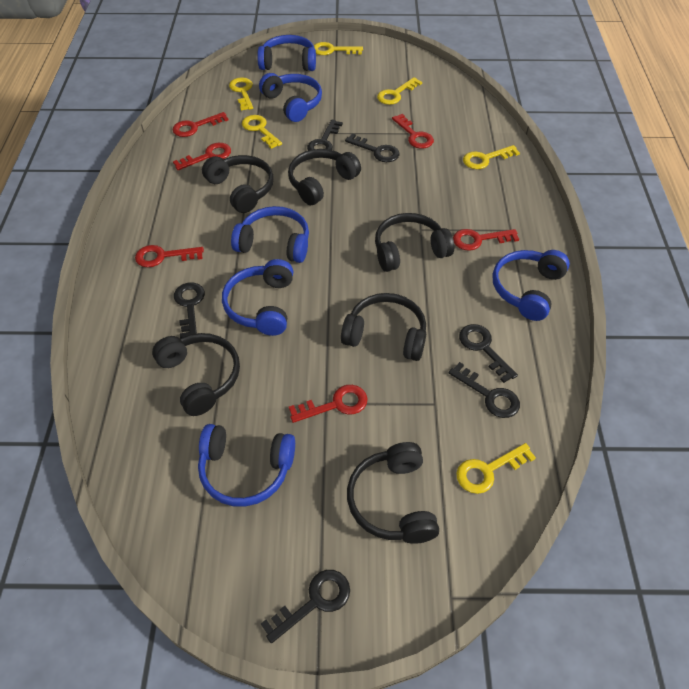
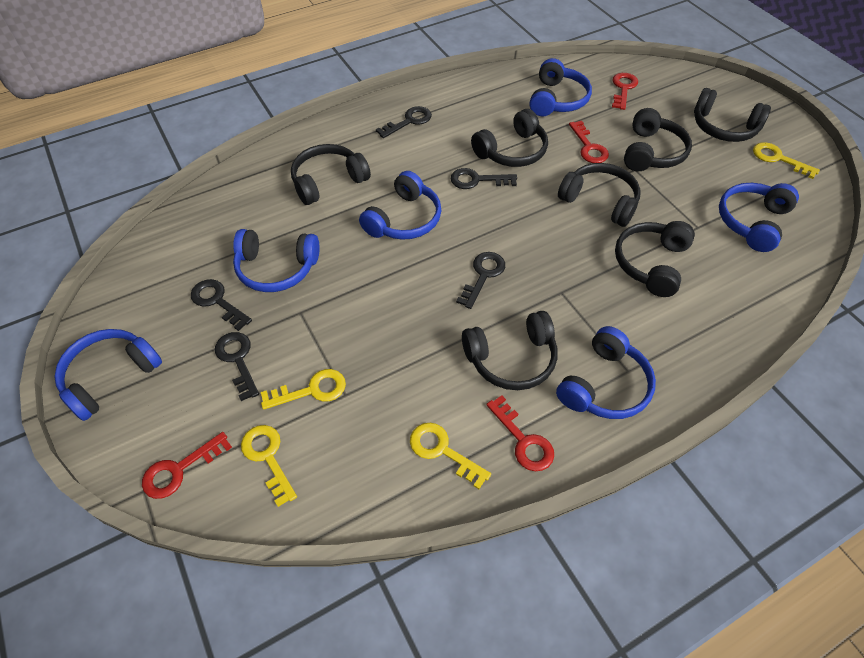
black headphones: 6 -> 7
black key: 6 -> 5
red key: 6 -> 4
yellow key: 6 -> 4

